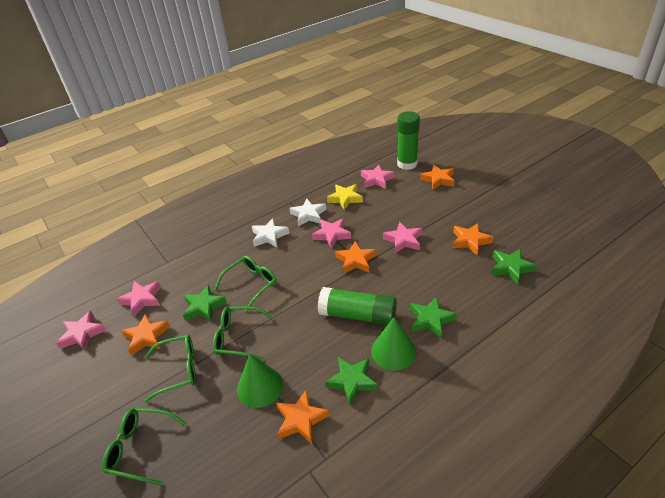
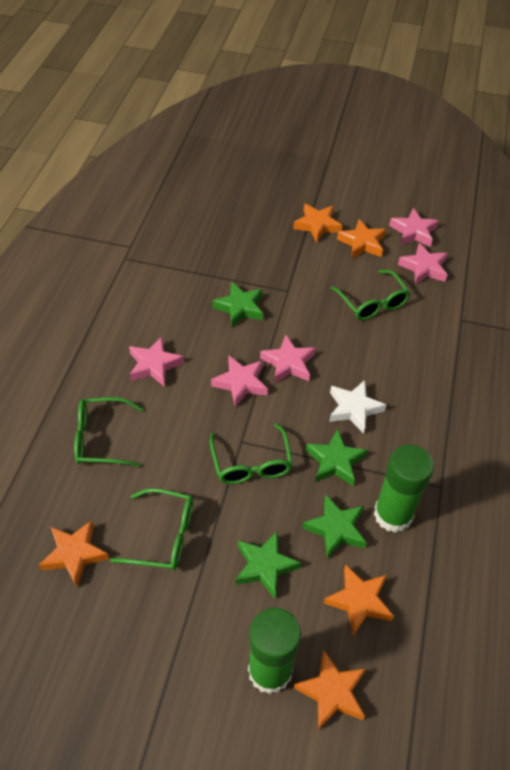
green cone: 2 -> 0
white star: 2 -> 1
yellow star: 1 -> 0

